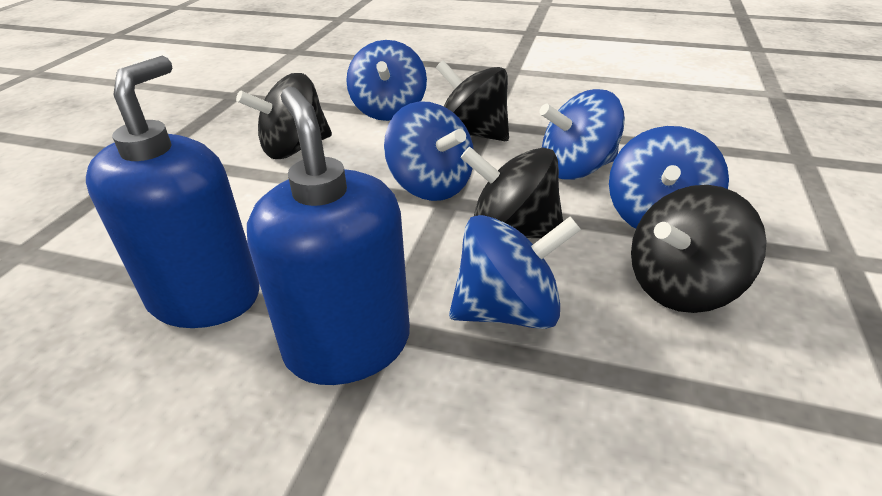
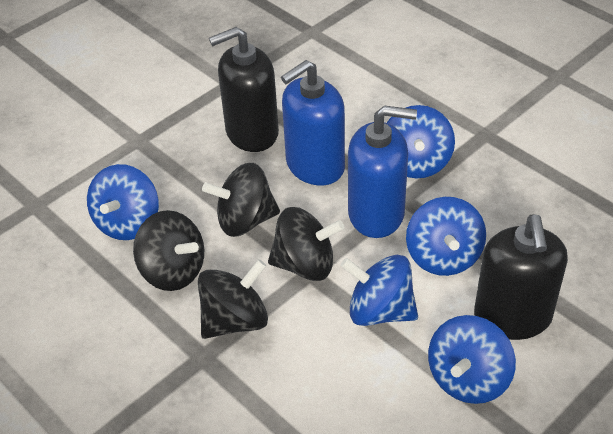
black soap dispenser: 0 -> 2

